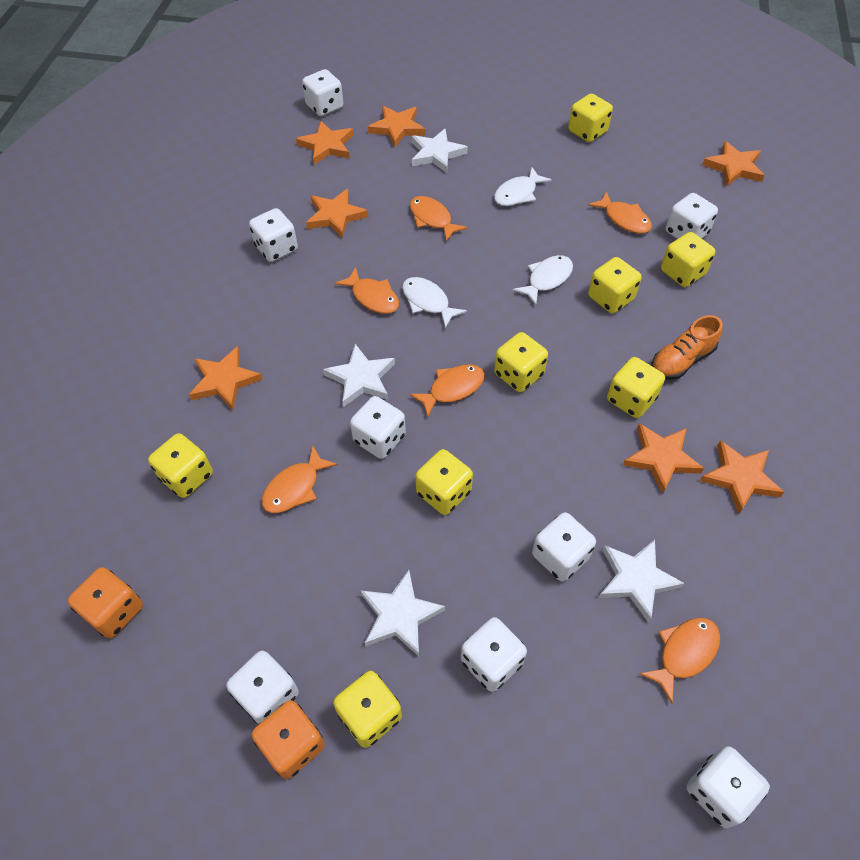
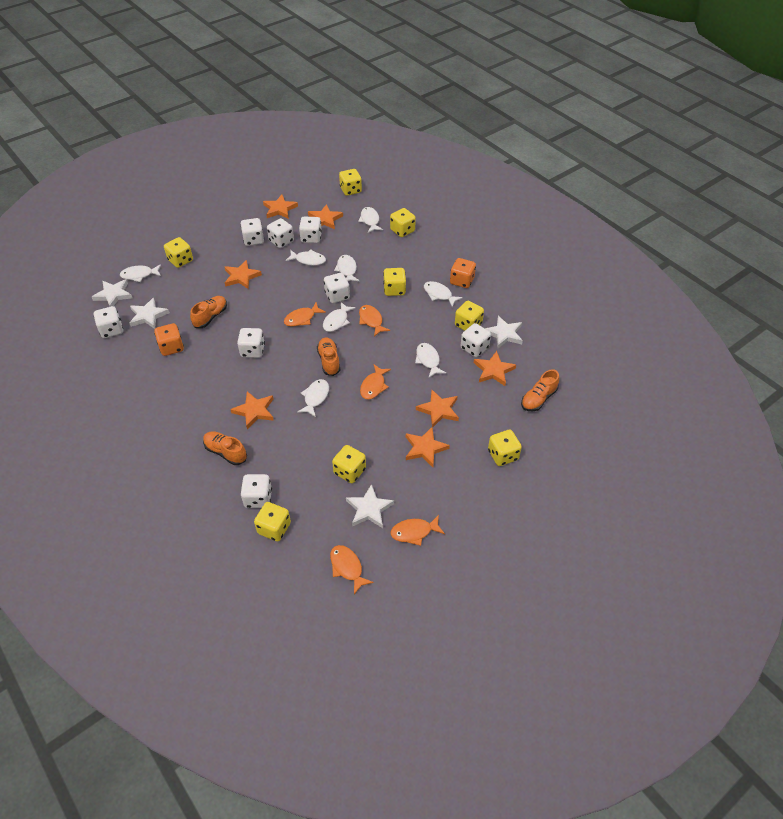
orange fish: 6 -> 5
orange shoe: 1 -> 4
white fish: 3 -> 8

